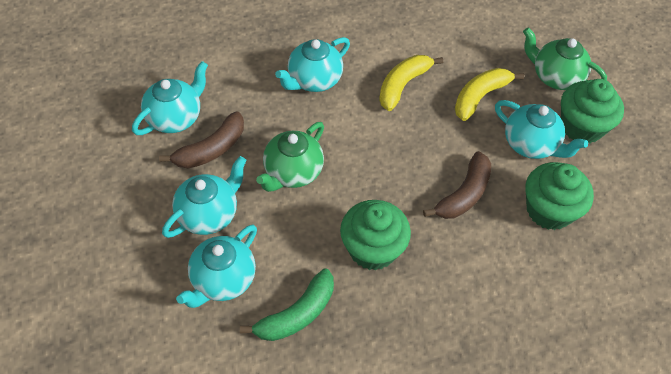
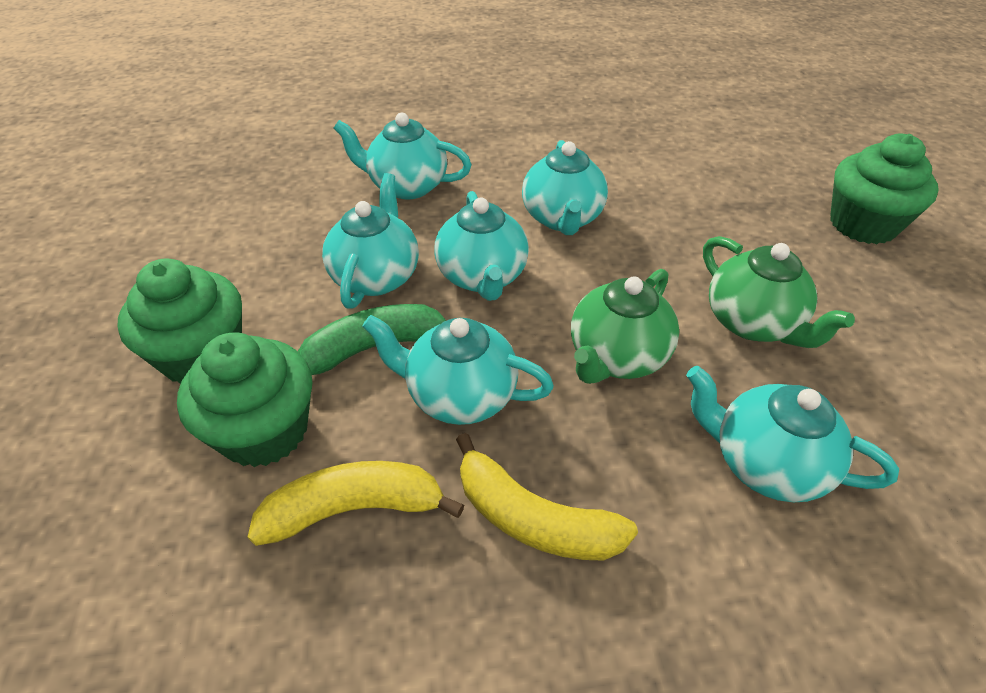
brown banana: 2 -> 0
turquoise teapot: 5 -> 6

